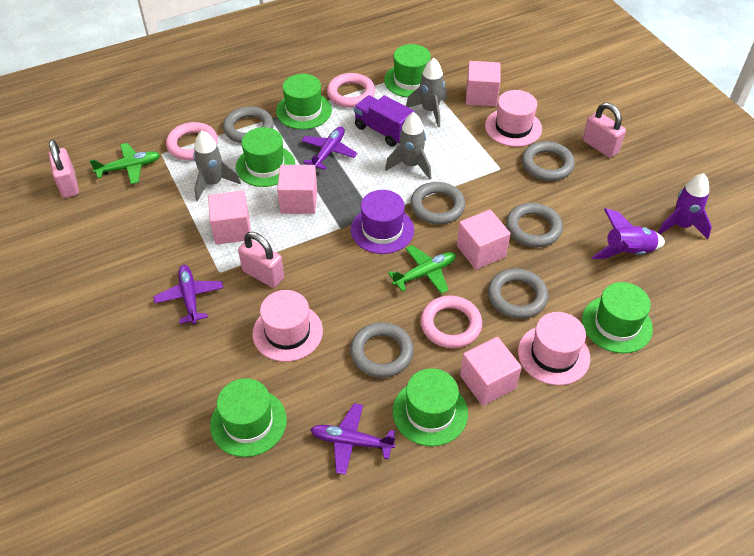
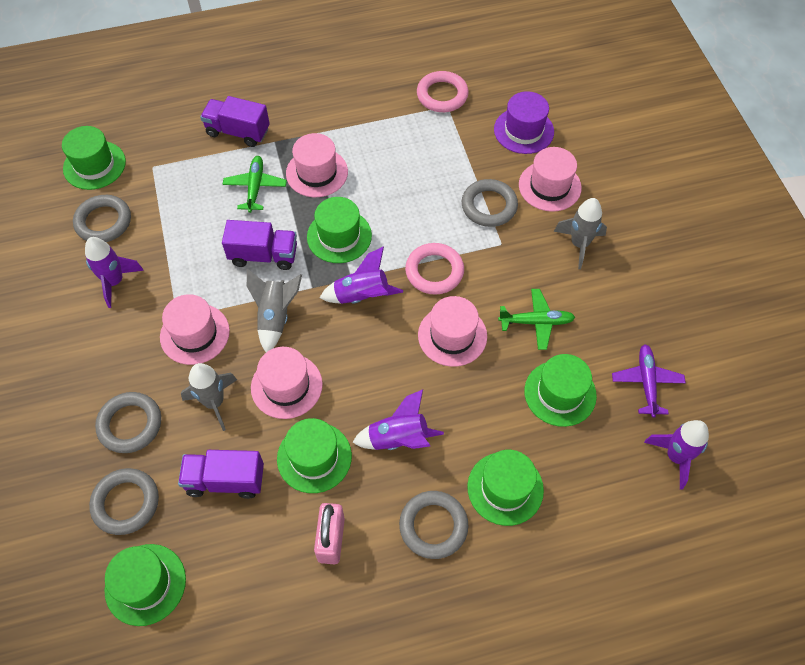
grey ring: 6 -> 5
pink cube: 5 -> 0
pink hat: 3 -> 5
pink padlock: 3 -> 1
pink ring: 3 -> 2
purple plane: 3 -> 1
purple rocket: 2 -> 4
purple truck: 1 -> 3

